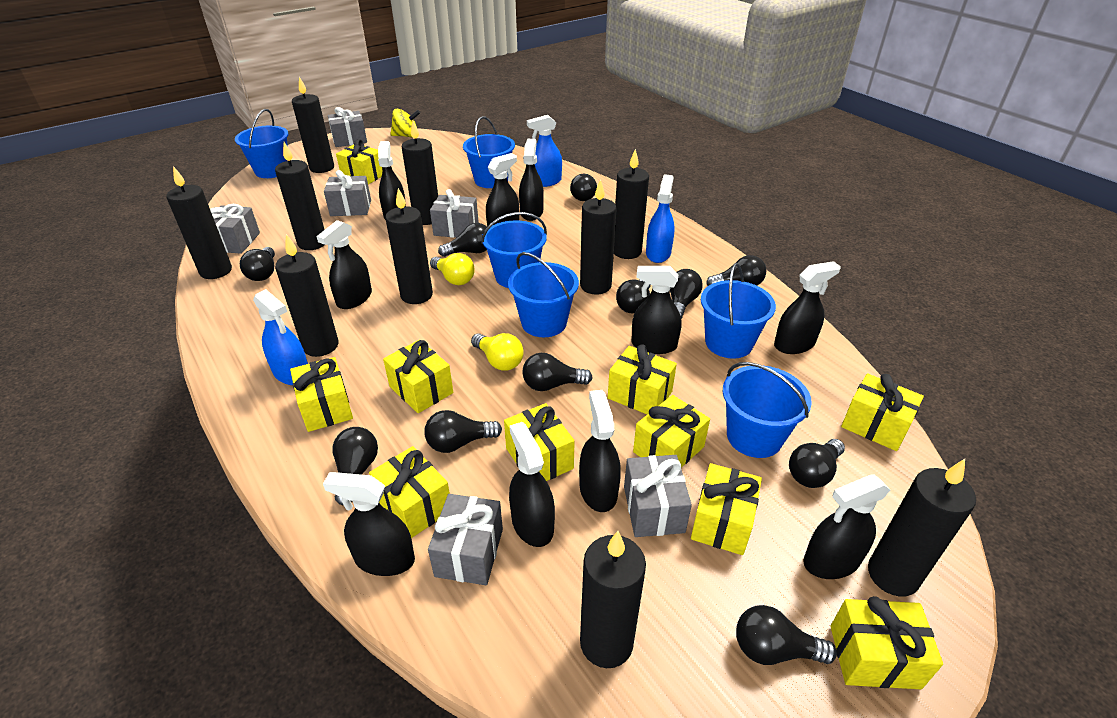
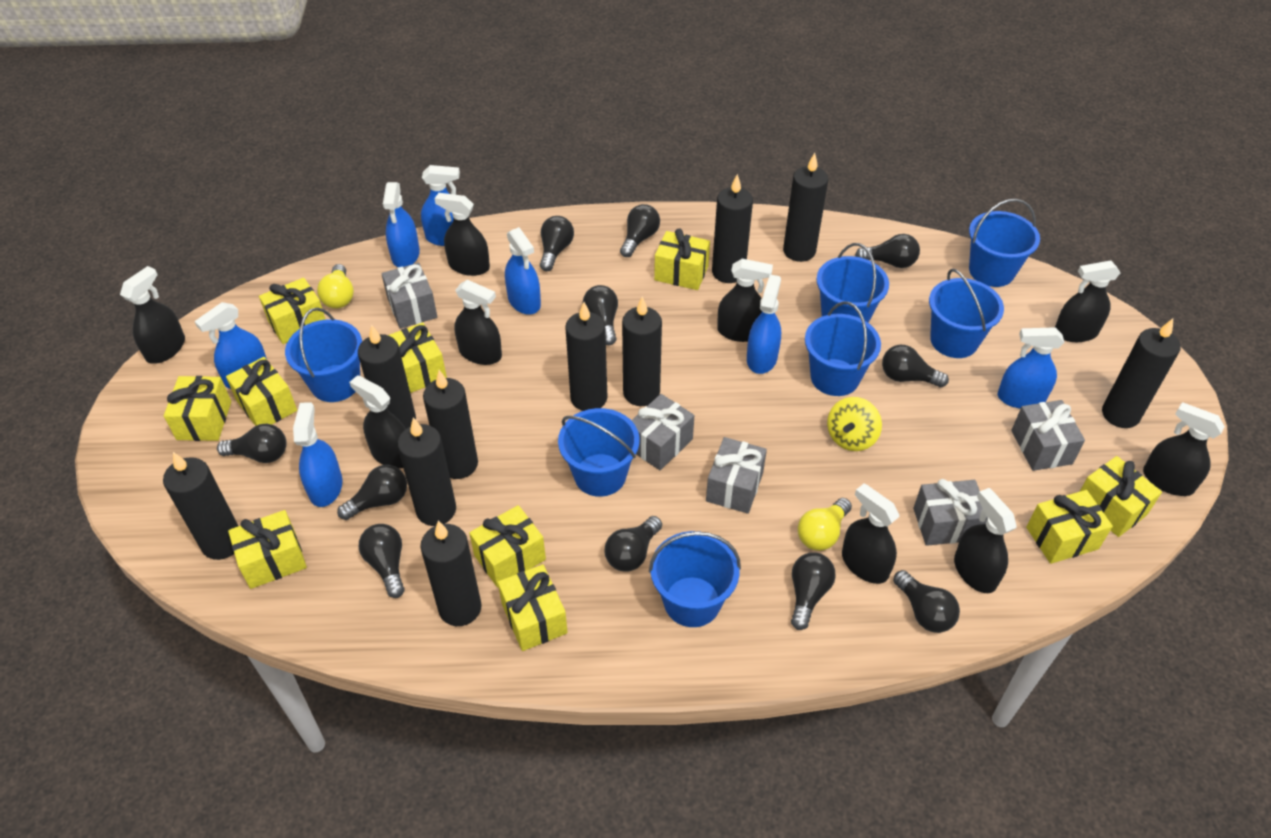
black spray bottle: 10 -> 9
blue bucket: 6 -> 7
blue spray bottle: 3 -> 7
grey gift: 6 -> 5

